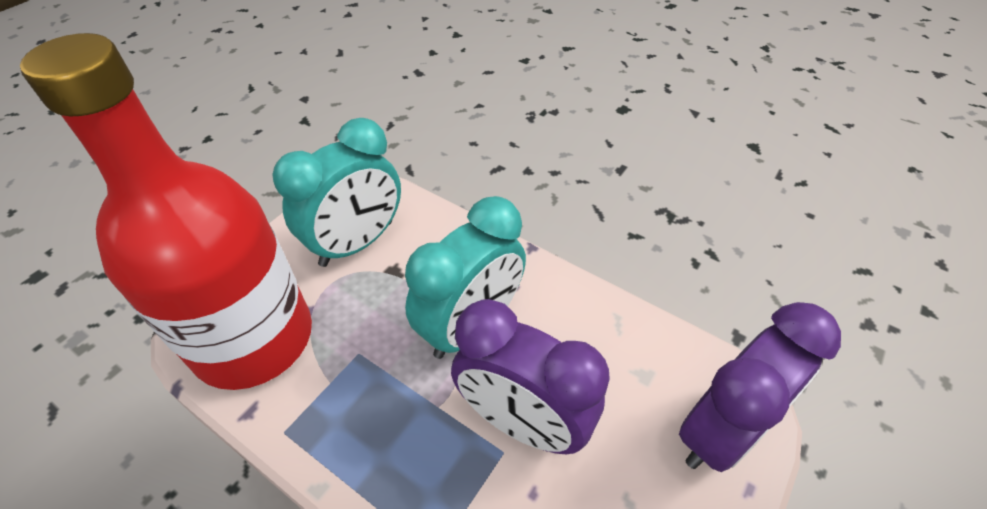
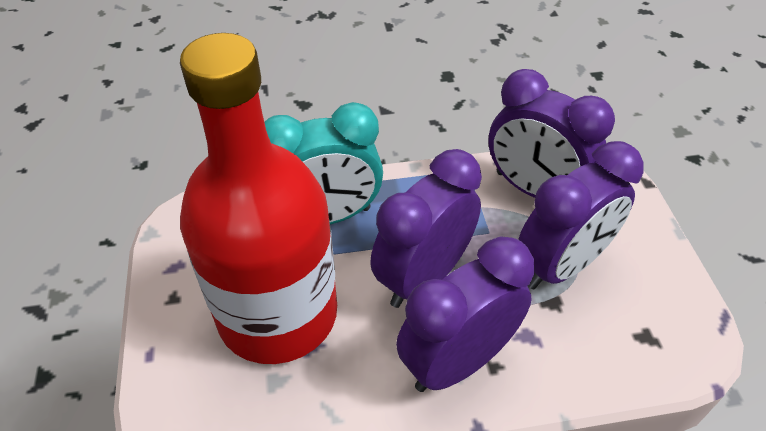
purple clock: 2 -> 4
turquoise clock: 2 -> 1

